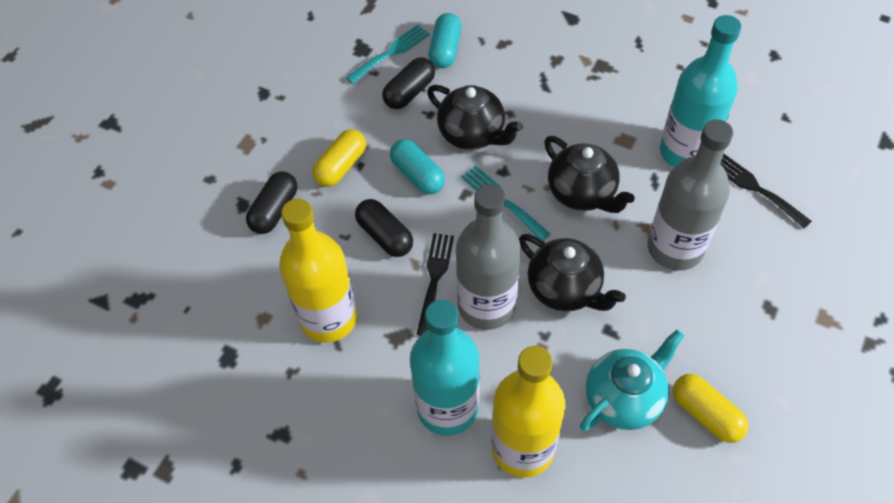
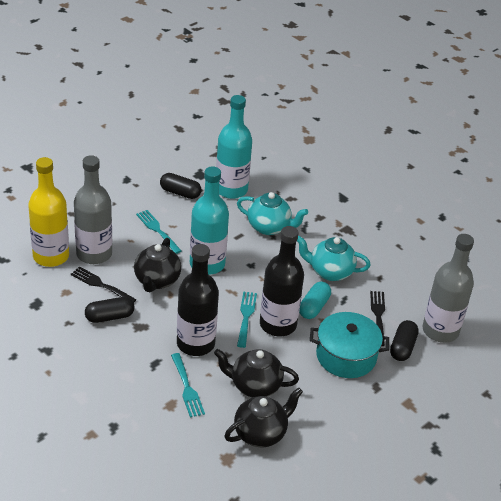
black bottle: 0 -> 2
turquoise capsule: 2 -> 1
turquoise fork: 2 -> 3
turquoise pot: 0 -> 1
turquoise teapot: 1 -> 2
yellow bottle: 2 -> 1
yellow capsule: 2 -> 0

